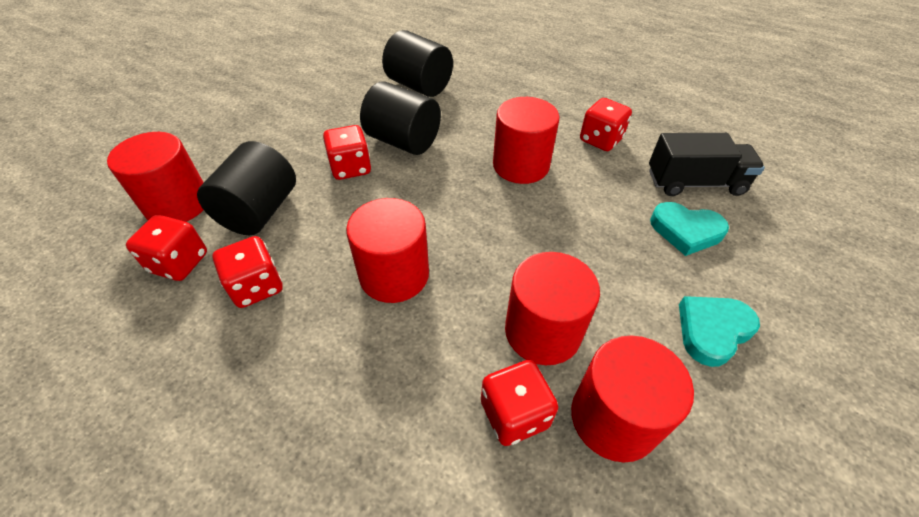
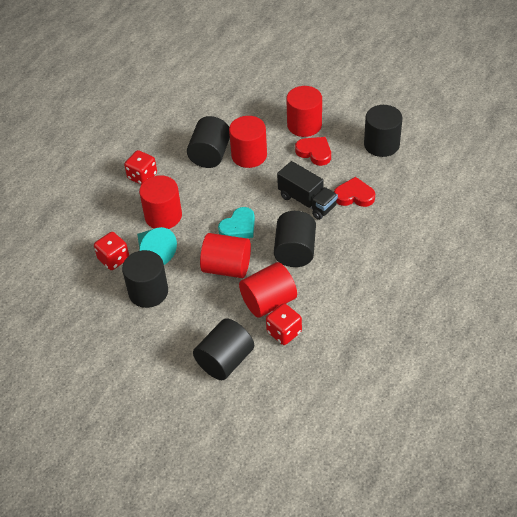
black cylinder: 3 -> 5
red dice: 5 -> 3
red heart: 0 -> 2
turquoise cone: 0 -> 1
turquoise heart: 2 -> 1

